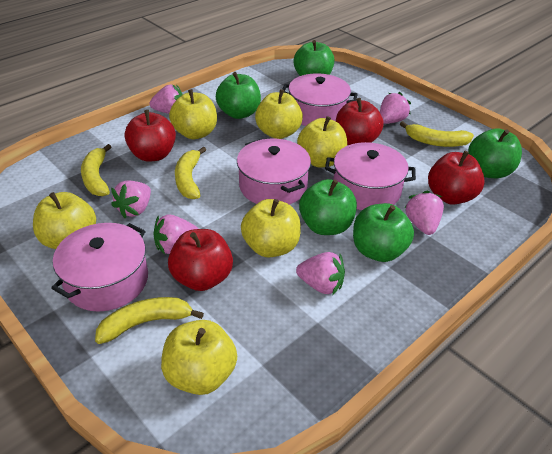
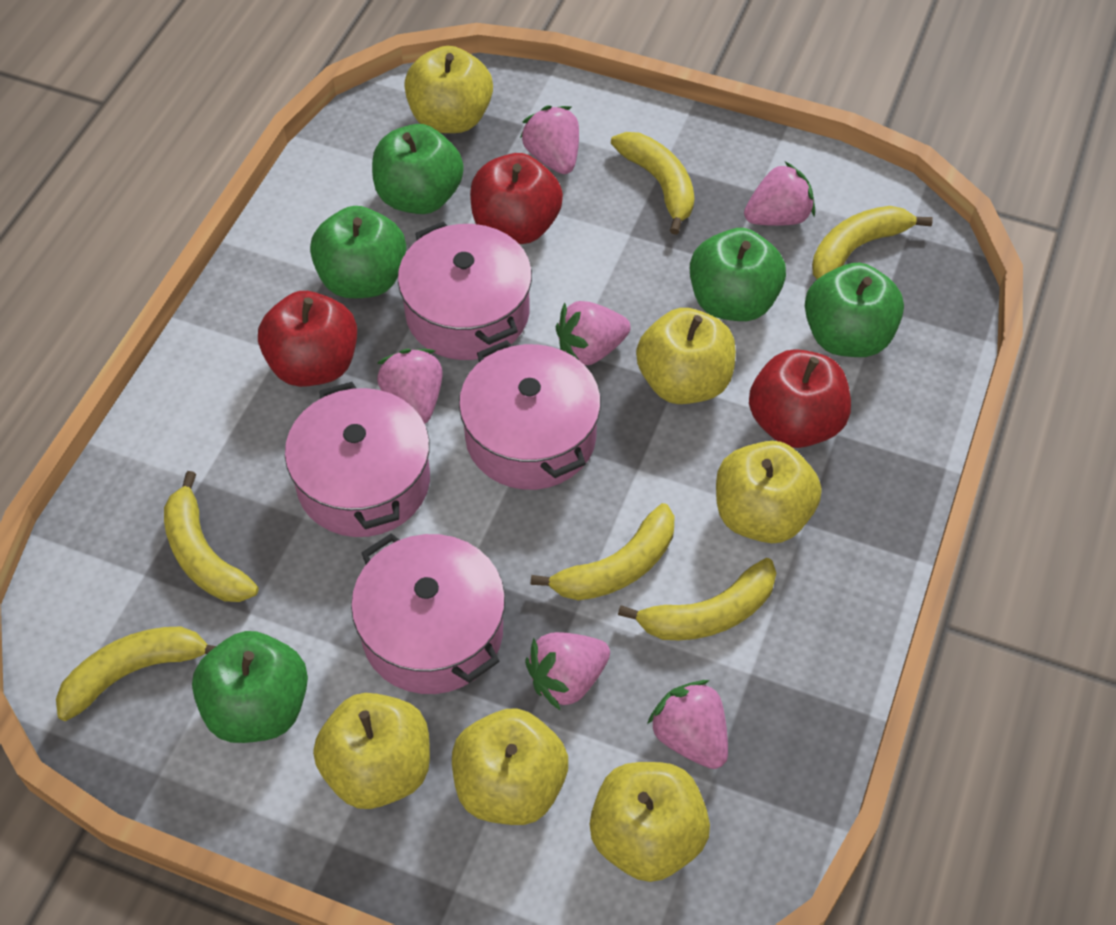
red apple: 4 -> 3
yellow banana: 4 -> 6

